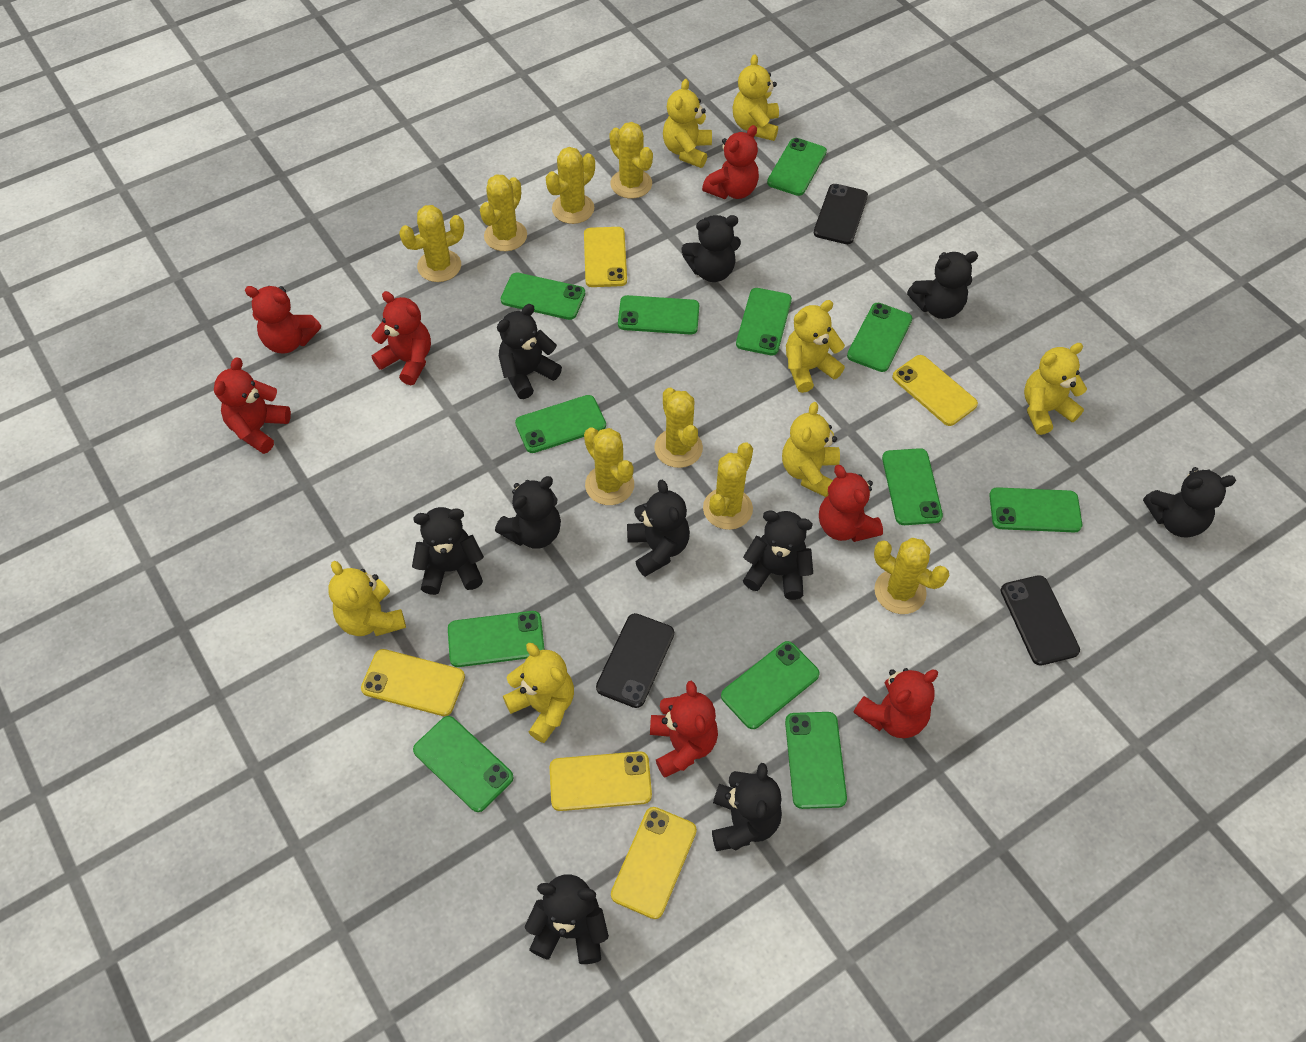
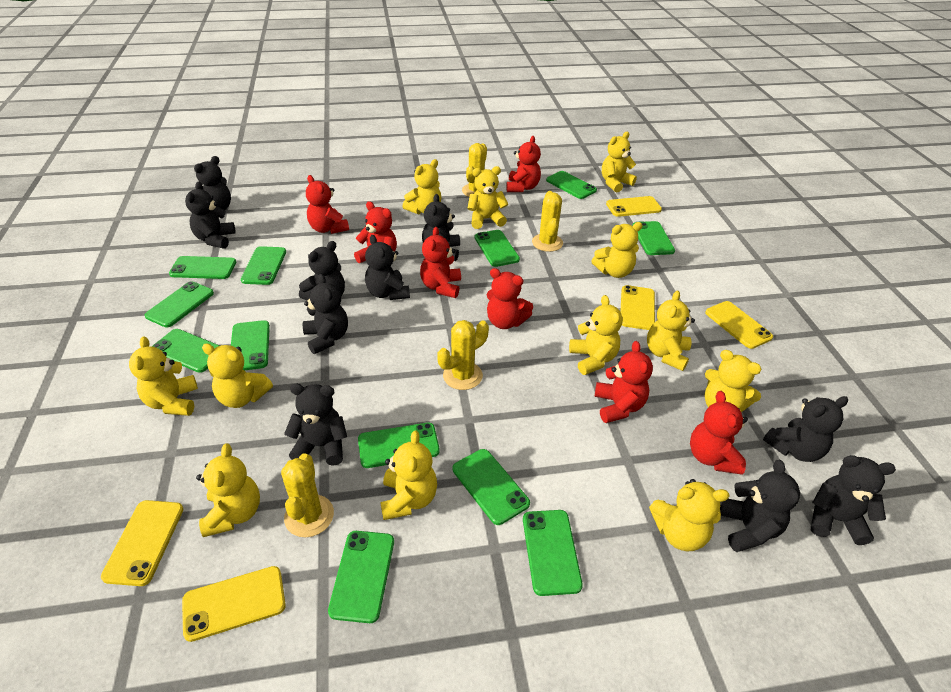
black phone: 3 -> 0
yellow cactus: 8 -> 4
yellow teddy bear: 7 -> 12

